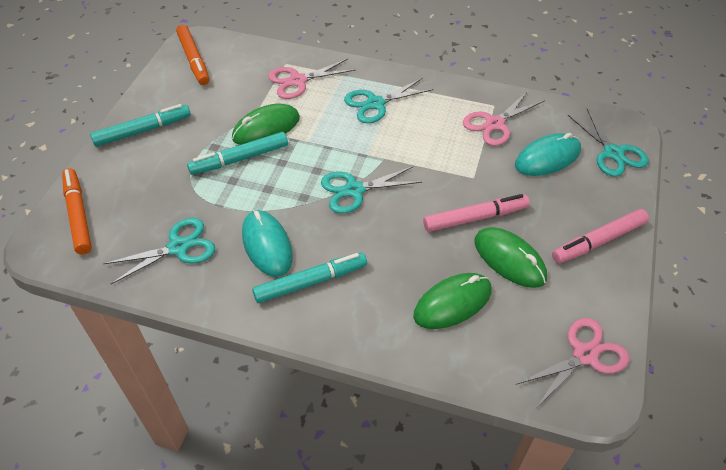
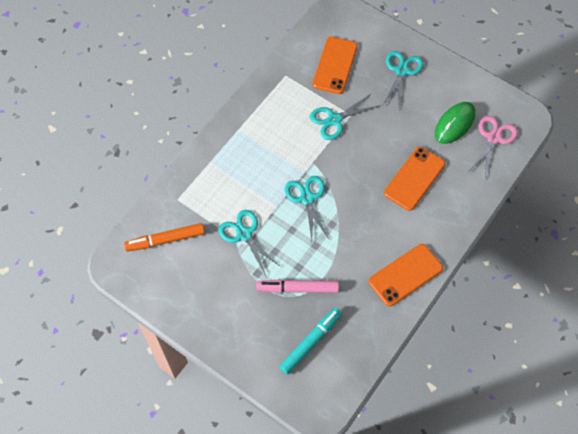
green mouse: 3 -> 1
orange marker: 2 -> 1
orange phone: 0 -> 3
pink marker: 2 -> 1
pink scissors: 3 -> 1
turquoise marker: 3 -> 1
turquoise mouse: 2 -> 0

